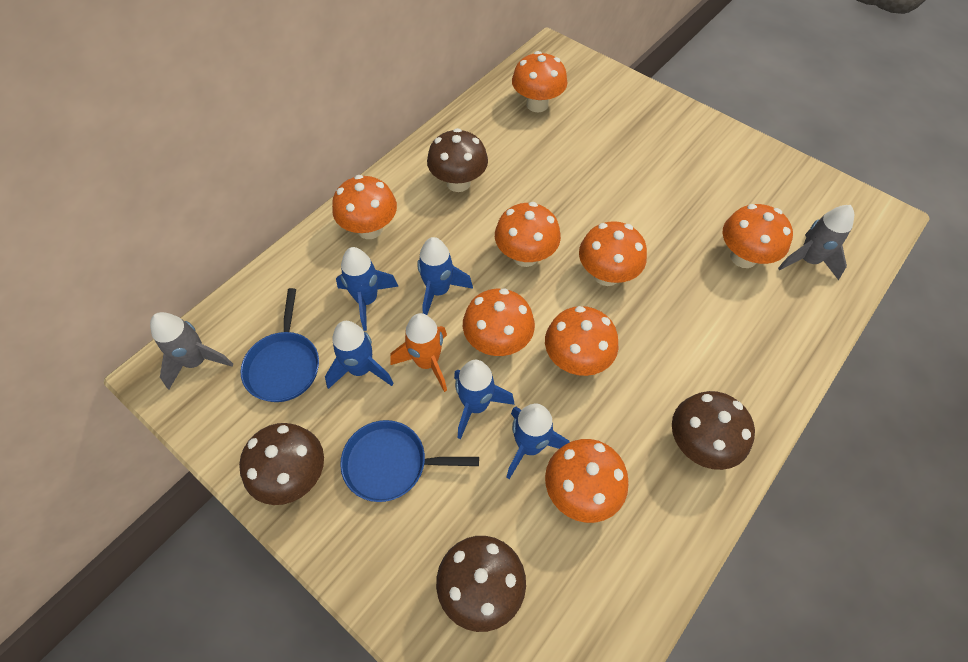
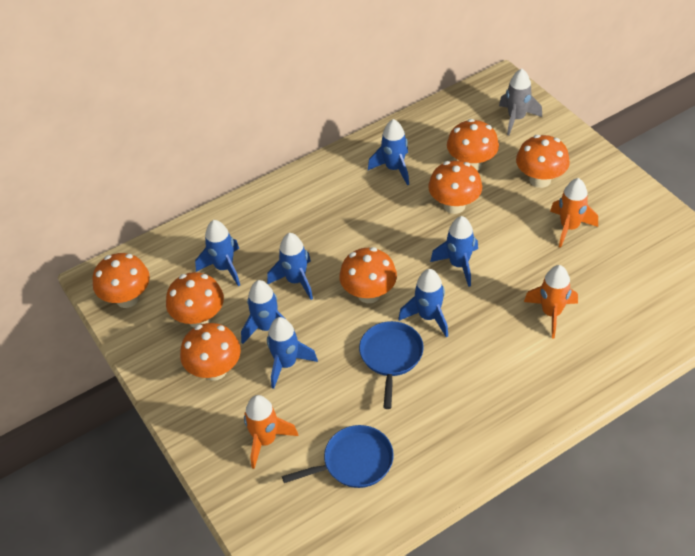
blue rocket: 5 -> 7
brown mushroom: 4 -> 0
grey rocket: 2 -> 1
orange mushroom: 8 -> 7
orange rocket: 1 -> 3

